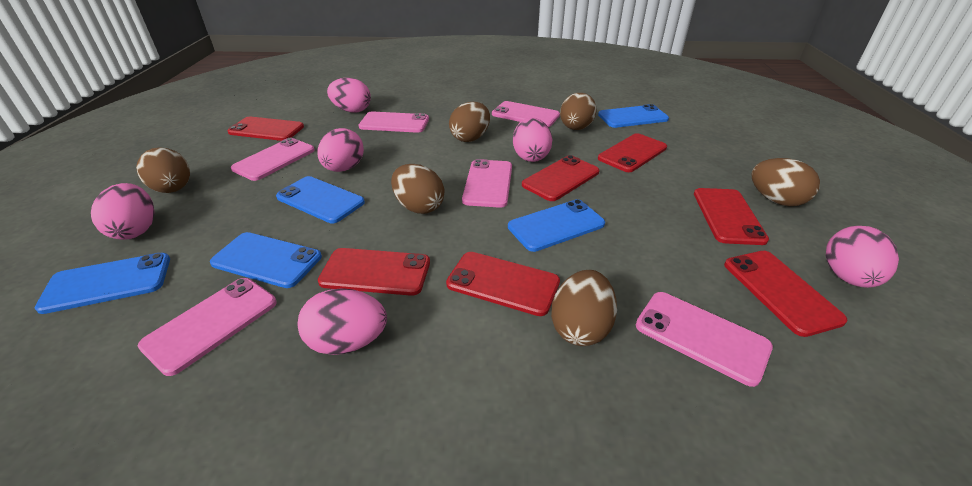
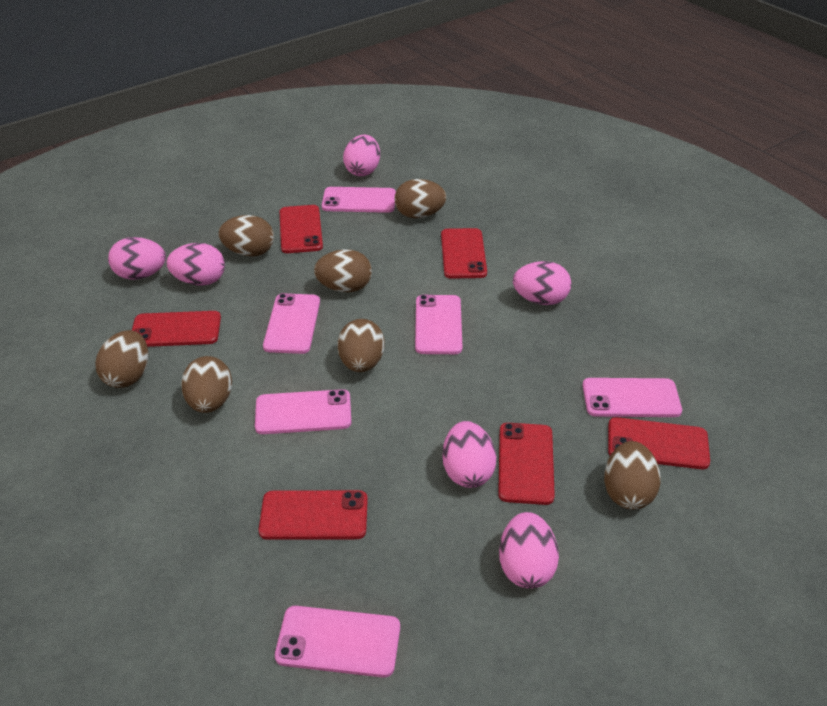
blue phone: 5 -> 0
brown egg: 6 -> 7
red phone: 7 -> 6

